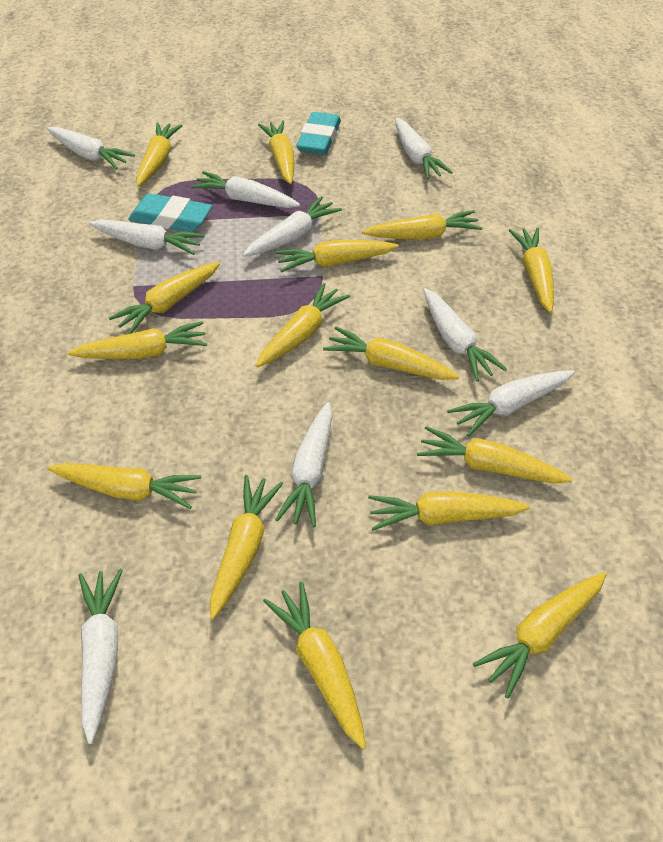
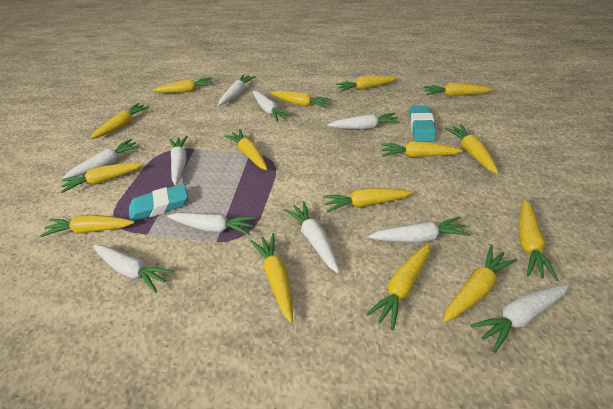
white carrot: 9 -> 10

